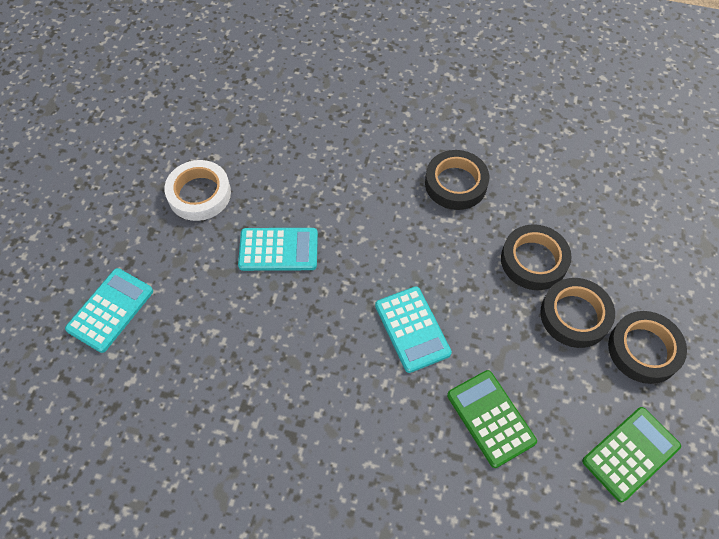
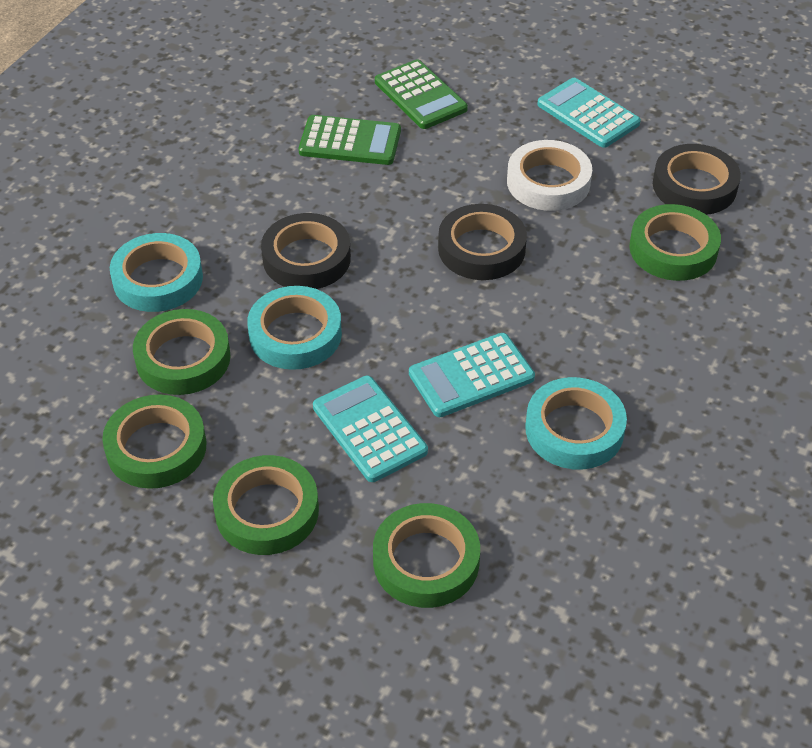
black tape: 4 -> 3
green tape: 0 -> 5
turquoise tape: 0 -> 3

